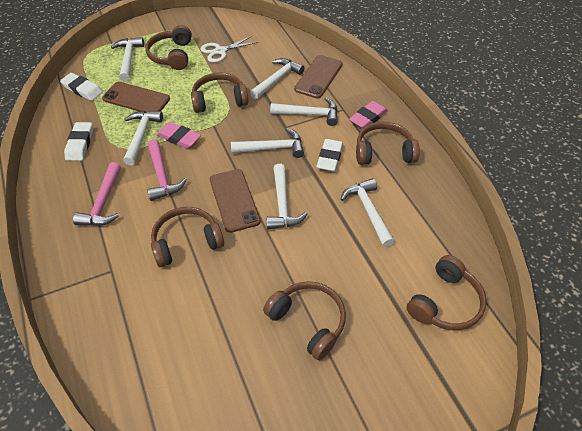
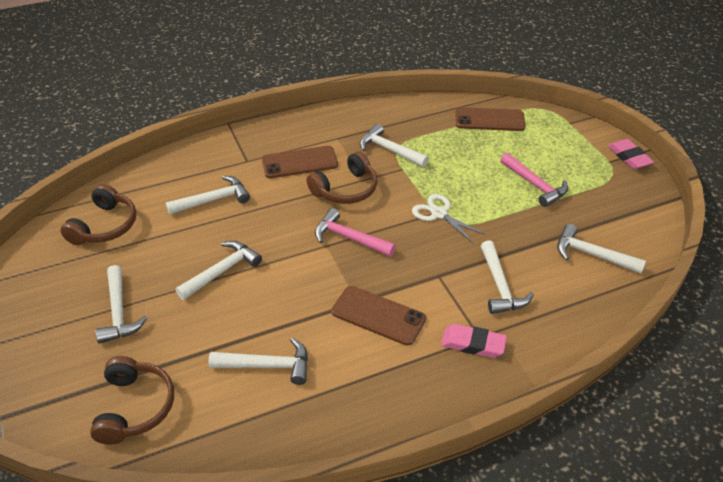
brown headphones: 6 -> 3
white eraser: 3 -> 0

